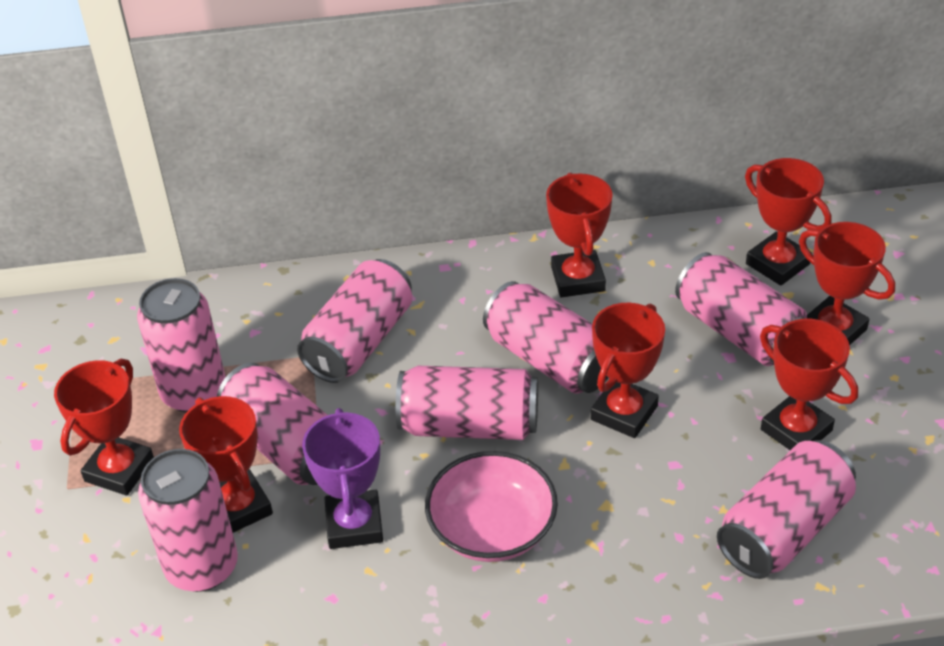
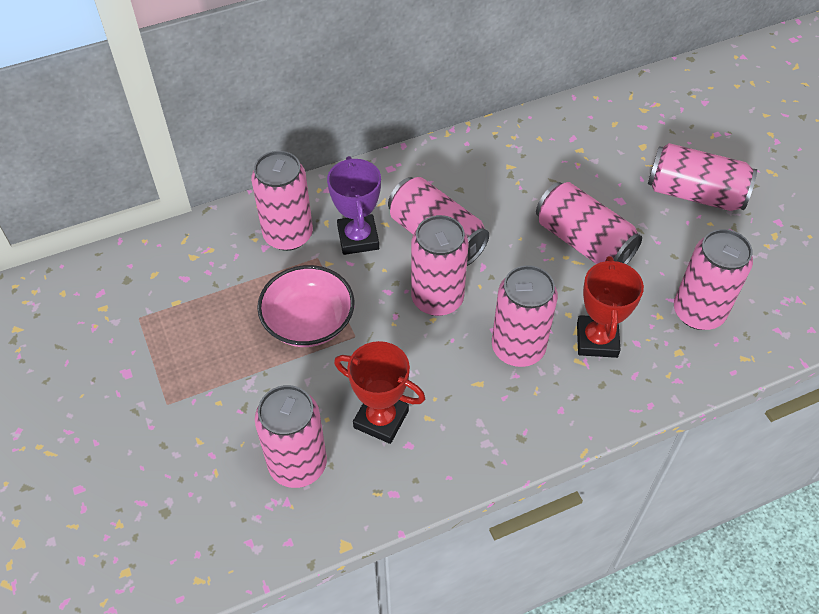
red trophy: 7 -> 2

